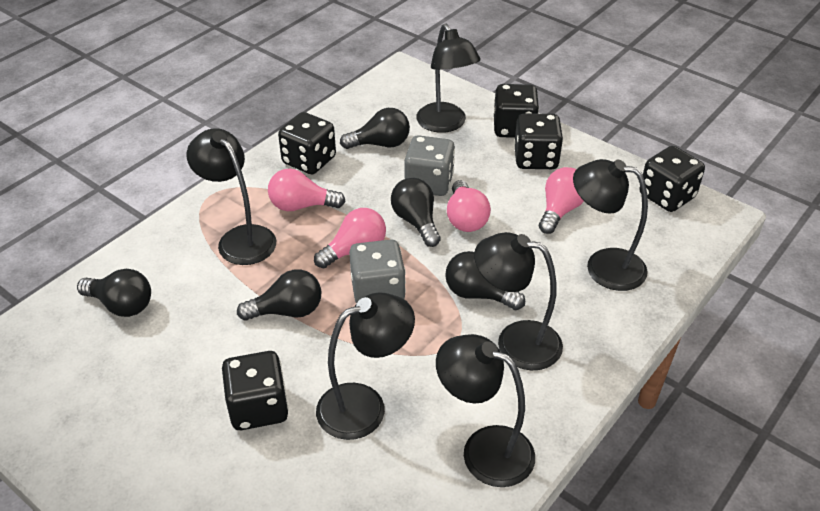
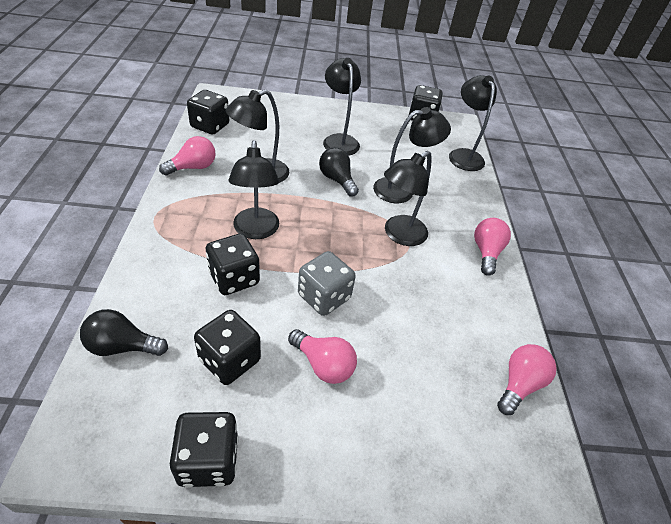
black light bulb: 5 -> 2
grey dice: 2 -> 1

